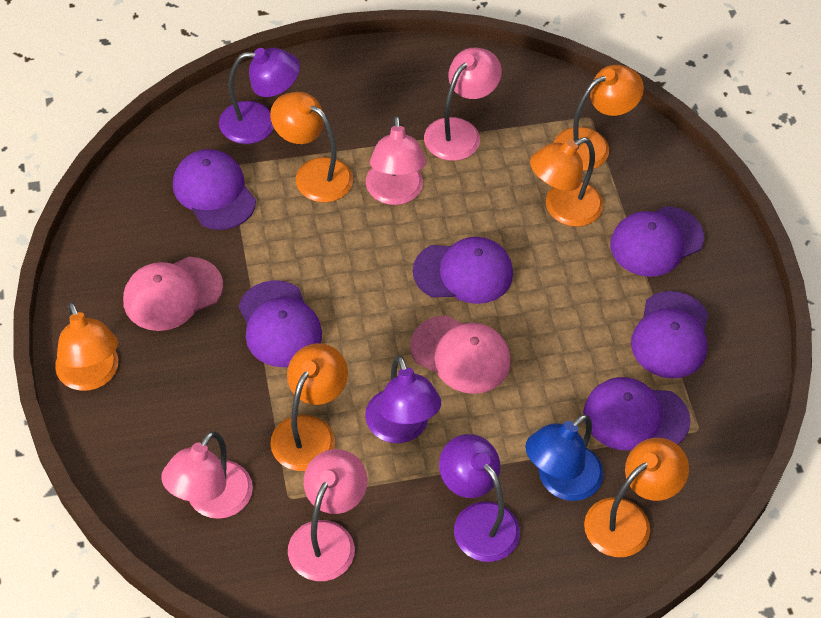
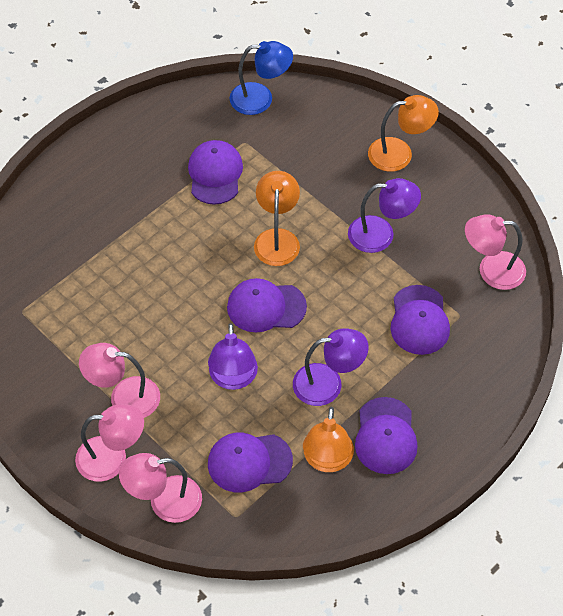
orange lamp: 6 -> 3
pink cap: 2 -> 0
purple cap: 6 -> 5

